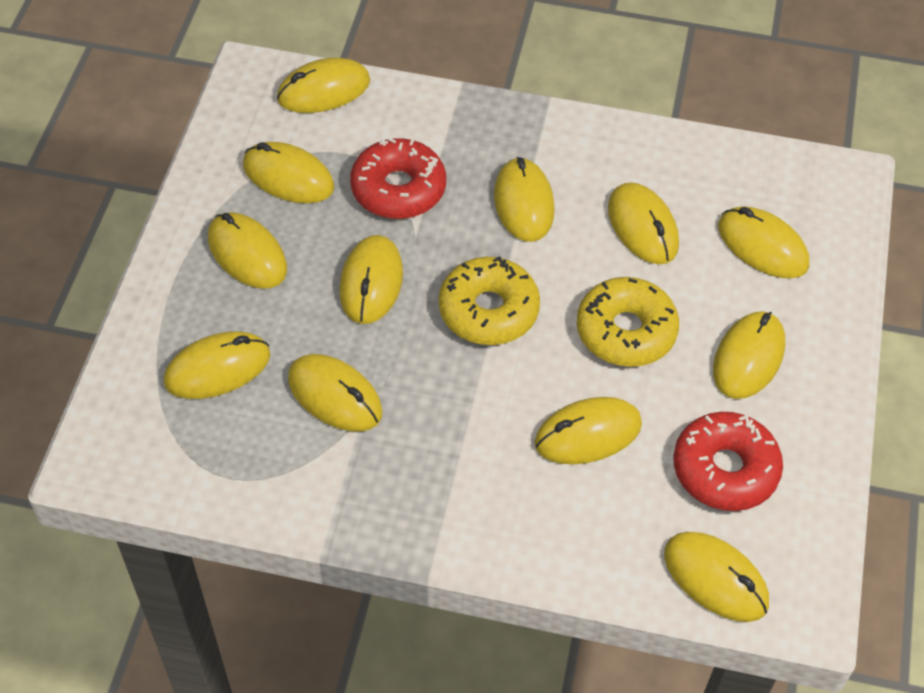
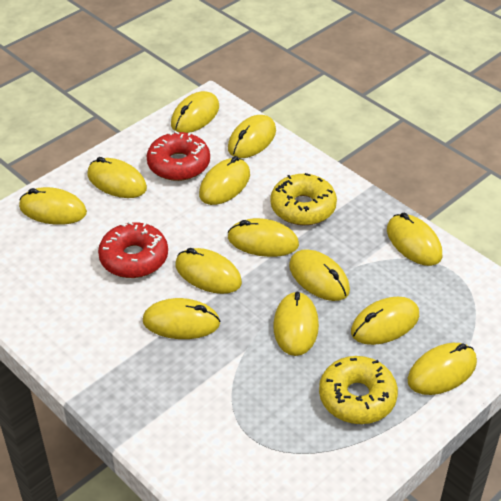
yellow mouse: 12 -> 13

